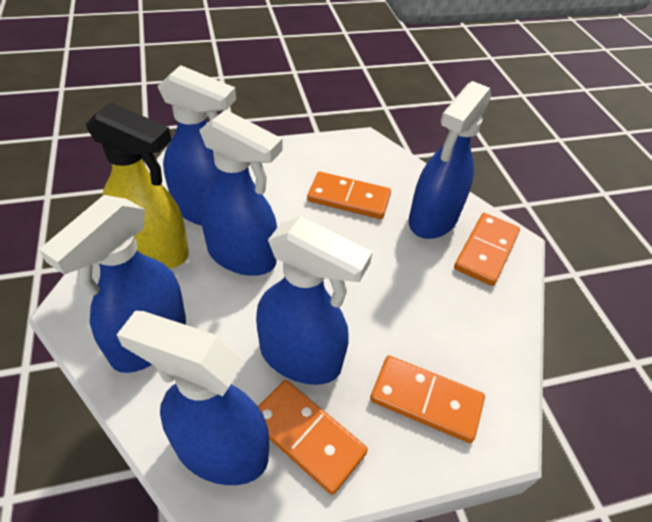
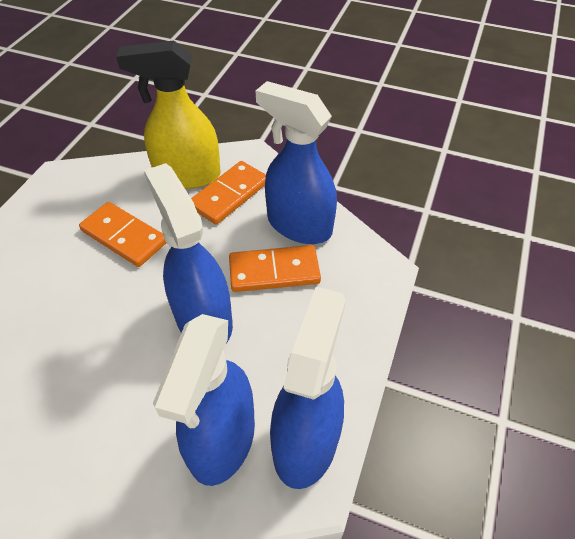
blue spray bottle: 6 -> 4
orange domino: 4 -> 3

